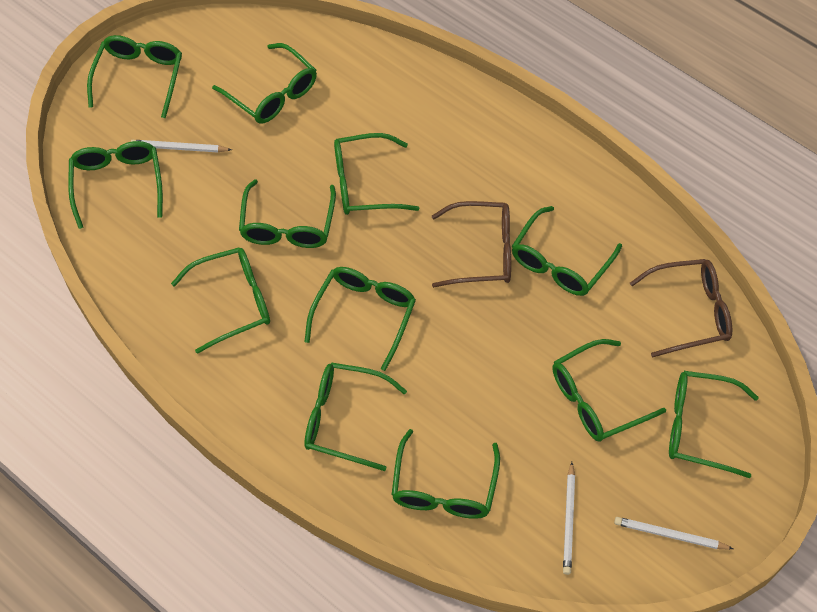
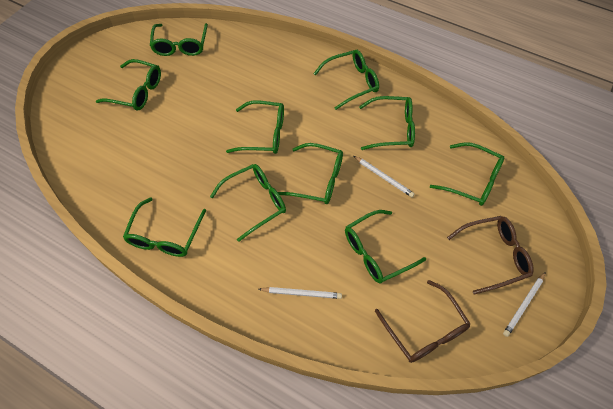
green glasses: 12 -> 10

